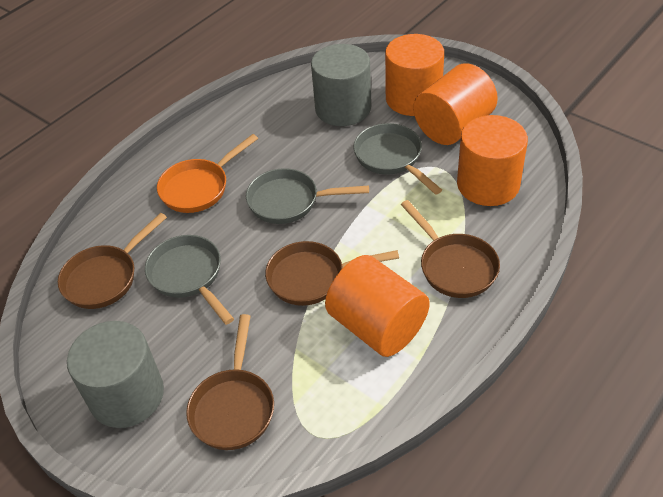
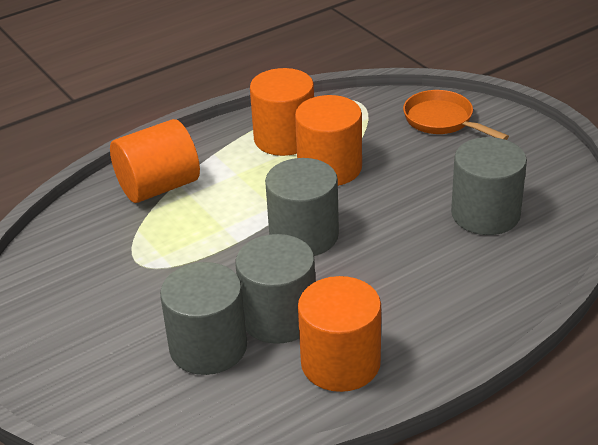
brown pan: 4 -> 0
grey cylinder: 2 -> 4
grey pan: 3 -> 0

